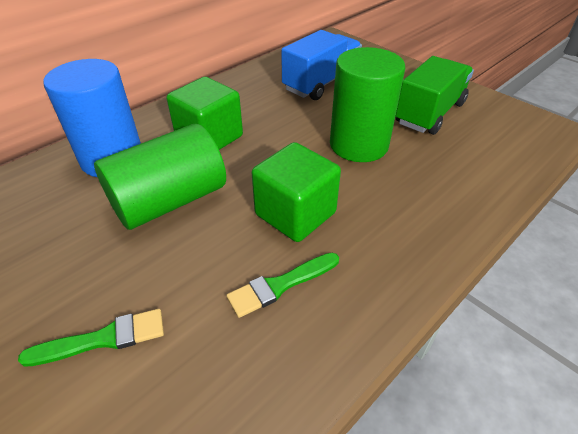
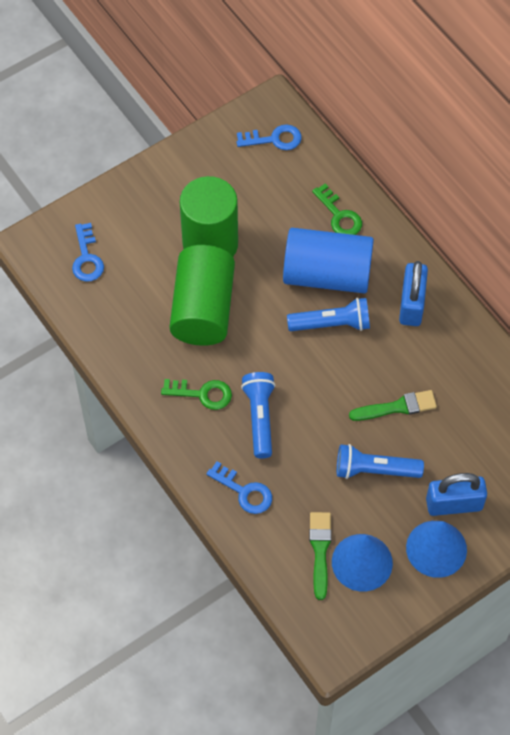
blue cone: 0 -> 2
blue flashlight: 0 -> 3
blue key: 0 -> 3
blue padlock: 0 -> 2
blue truck: 1 -> 0
green cube: 2 -> 0
green key: 0 -> 2
green truck: 1 -> 0

